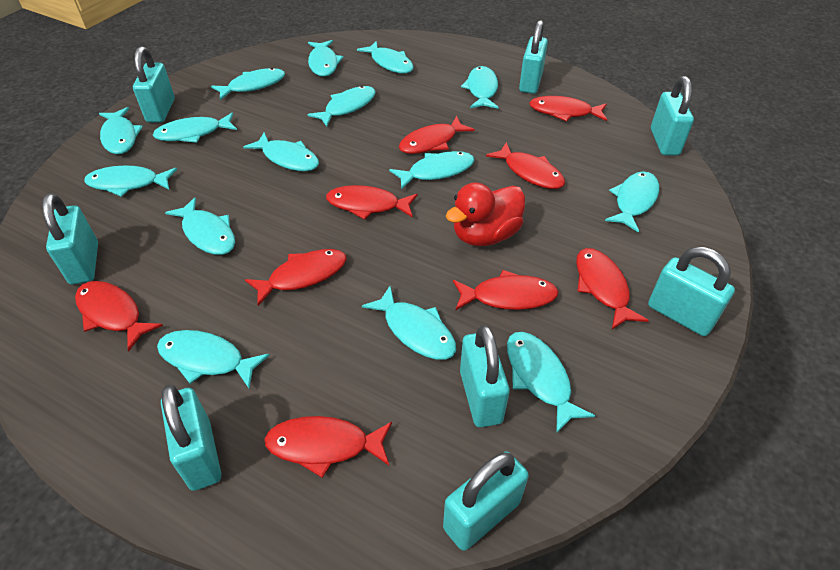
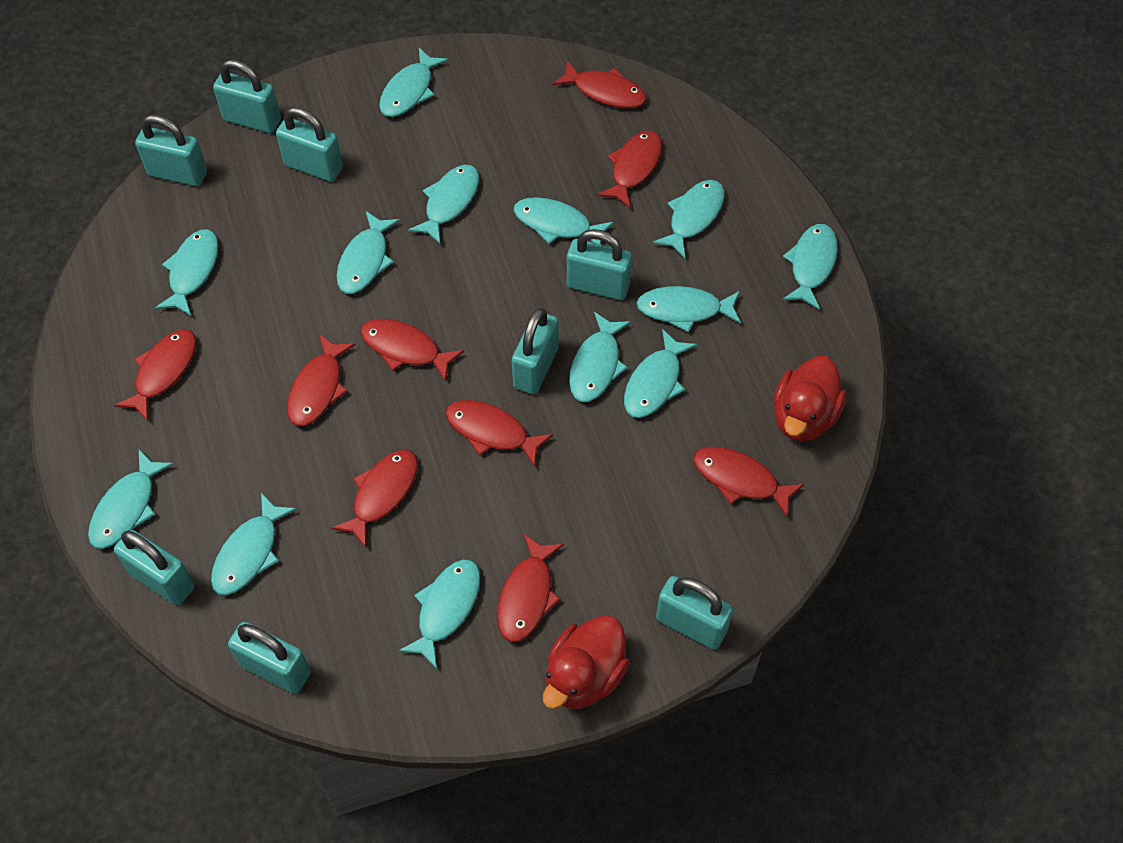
red duck: 1 -> 2
turquoise fish: 15 -> 13

